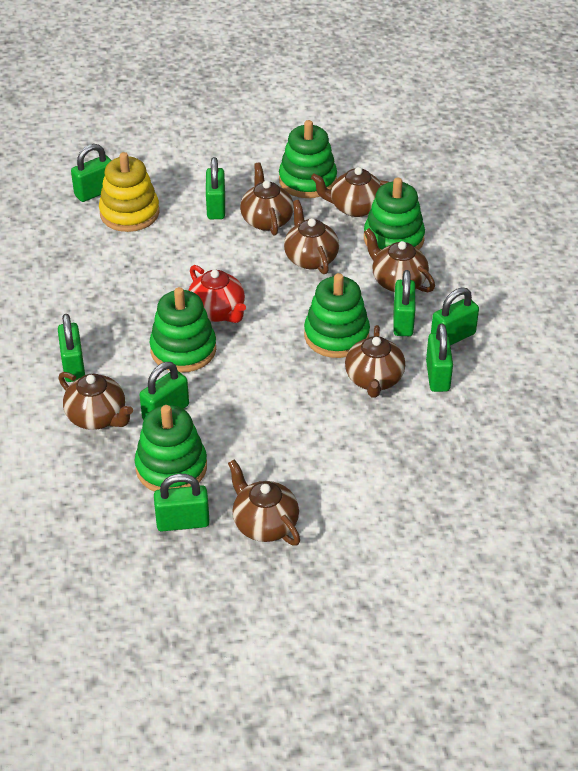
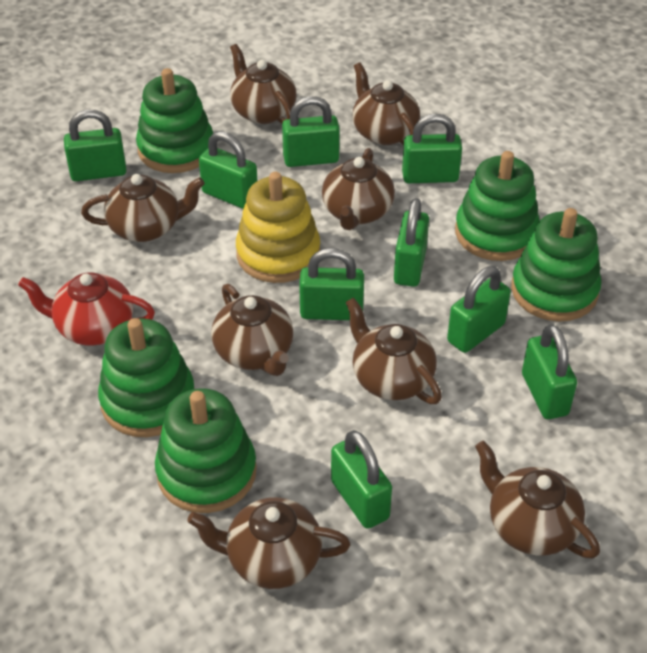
brown teapot: 7 -> 8
green padlock: 8 -> 9

